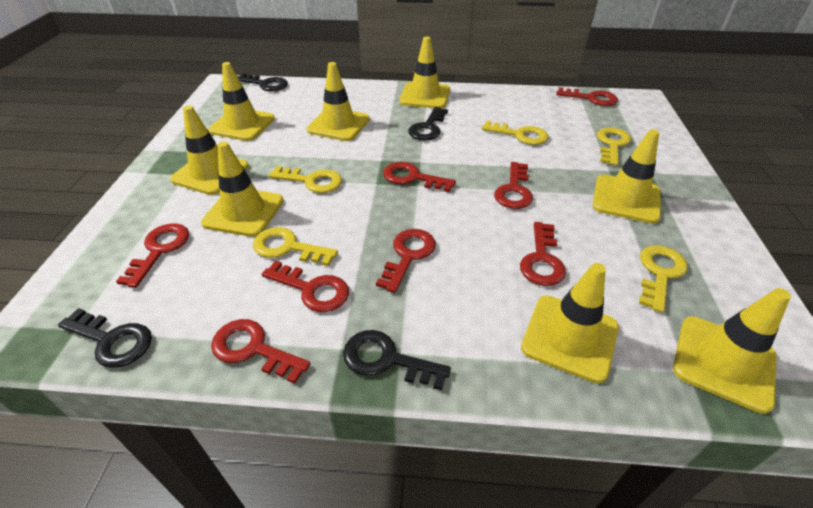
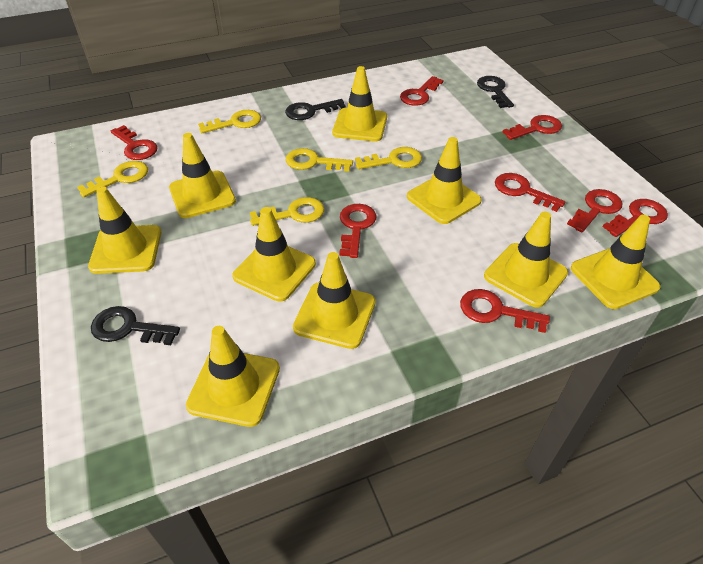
black key: 4 -> 3
yellow traffic cone: 8 -> 9

